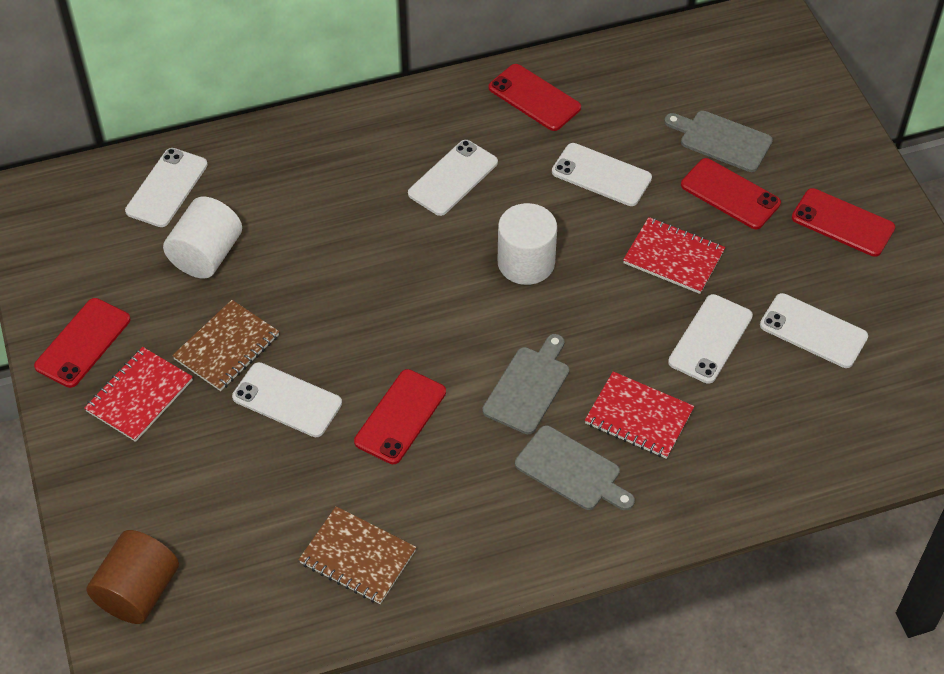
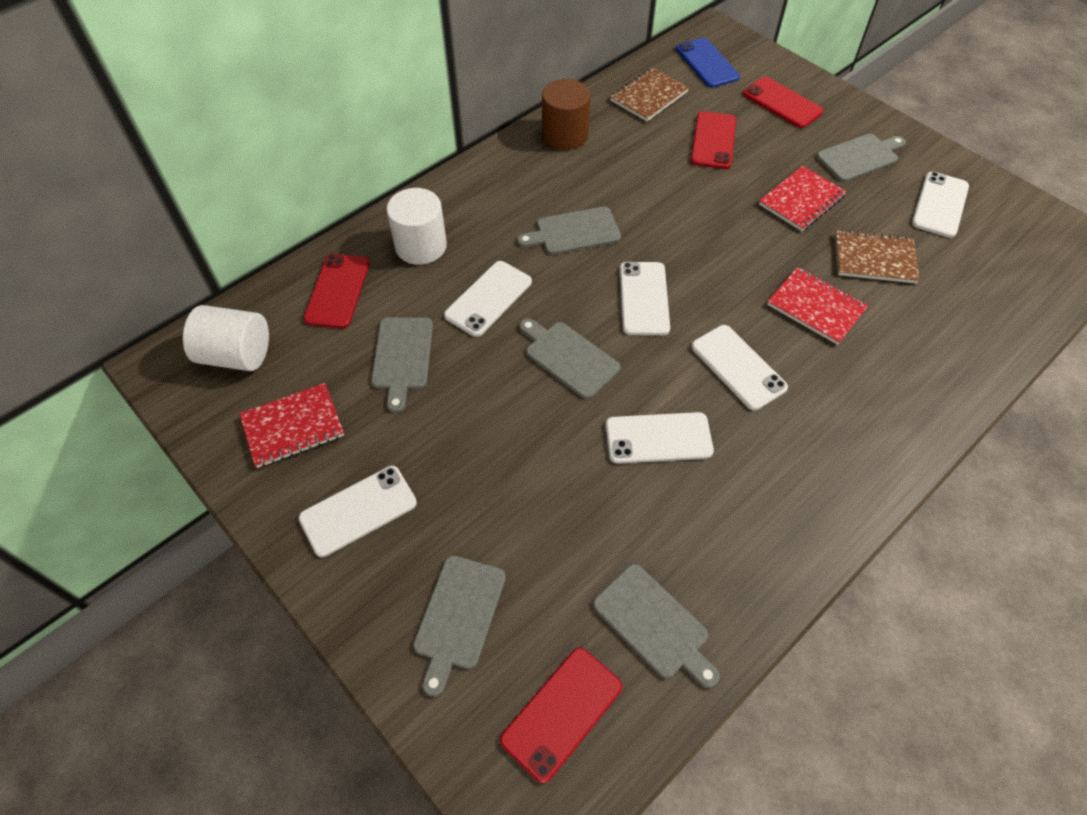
blue phone: 0 -> 1
grey cutting board: 3 -> 6
red phone: 5 -> 4

